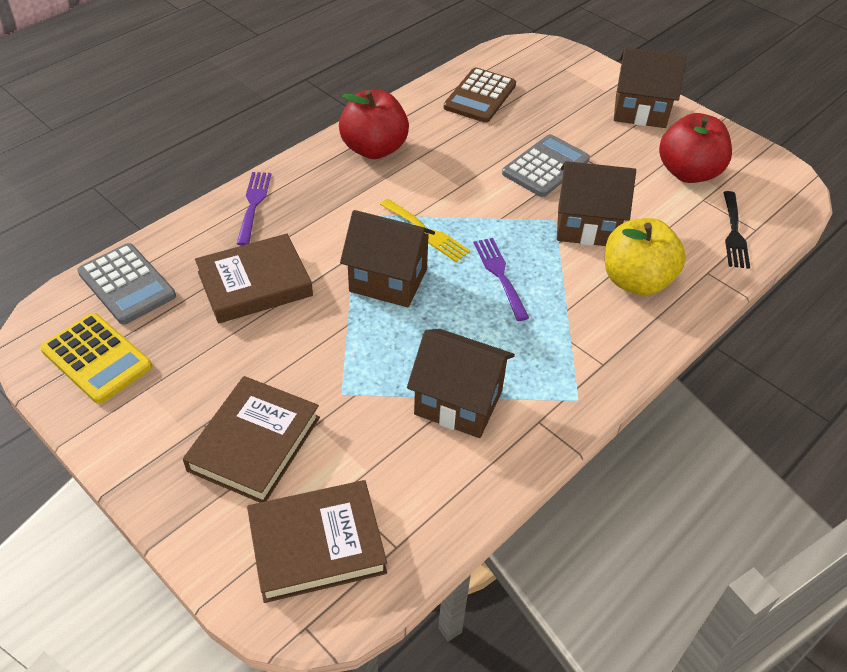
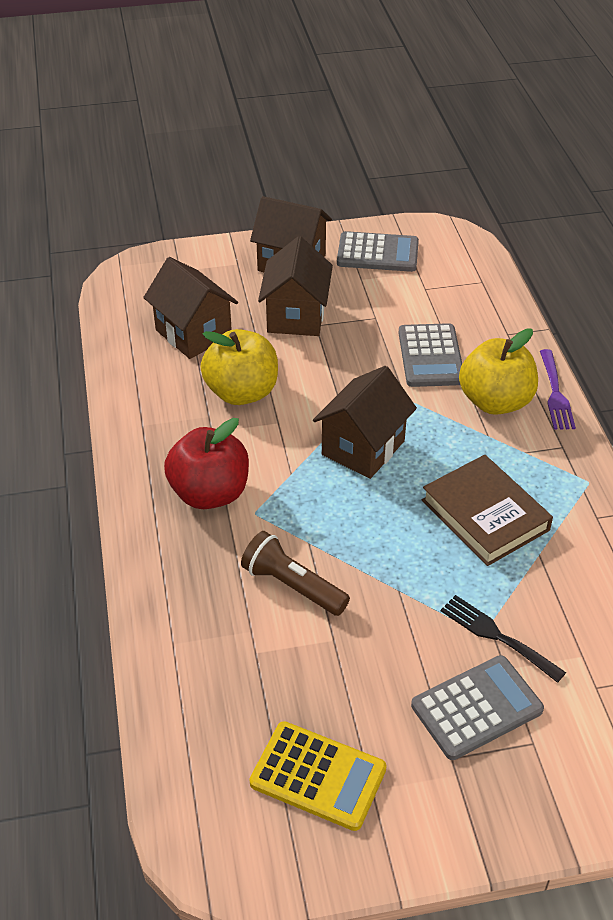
brown book: 3 -> 1
brown calculator: 1 -> 0
brown flashlight: 0 -> 1
grey calculator: 2 -> 3
purple fork: 2 -> 1
red apple: 2 -> 1
yellow apple: 1 -> 2
yellow fork: 1 -> 0

